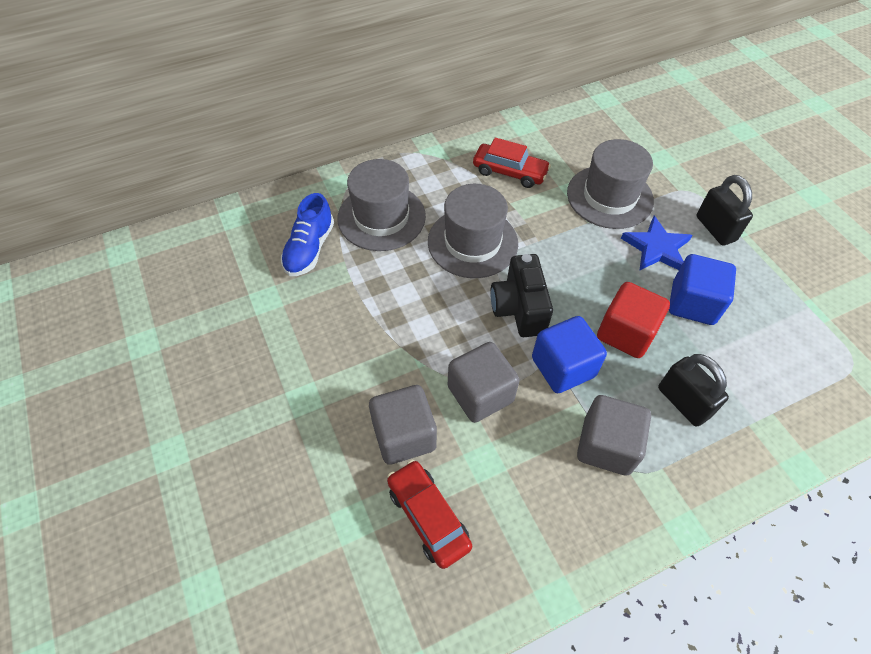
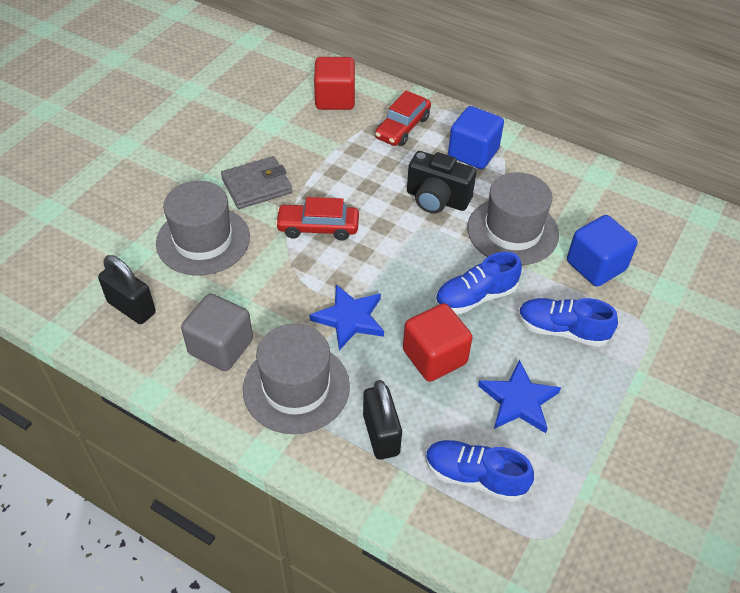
blue shoe: 1 -> 3
blue star: 1 -> 2
grey cube: 3 -> 1
grey wallet: 0 -> 1
red cube: 1 -> 2

